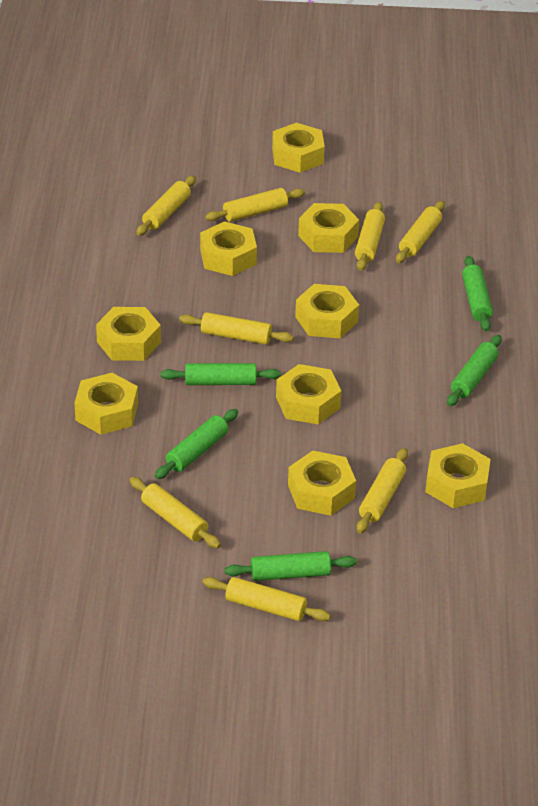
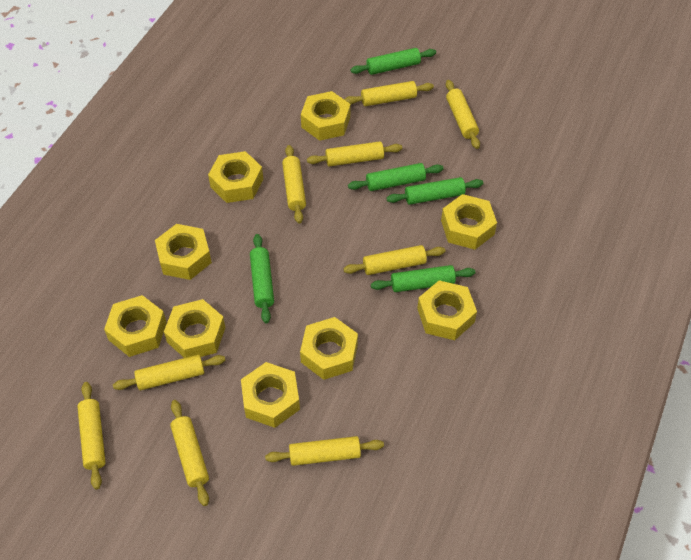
yellow rolling pin: 8 -> 9

